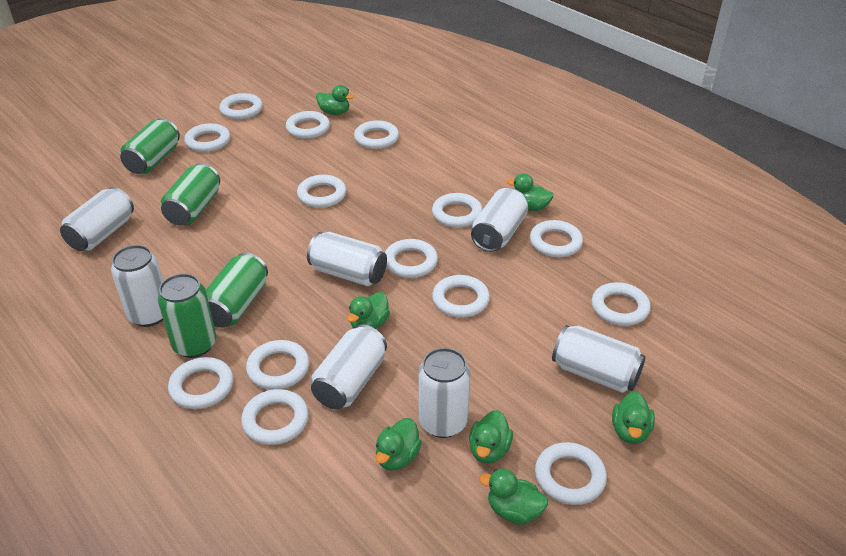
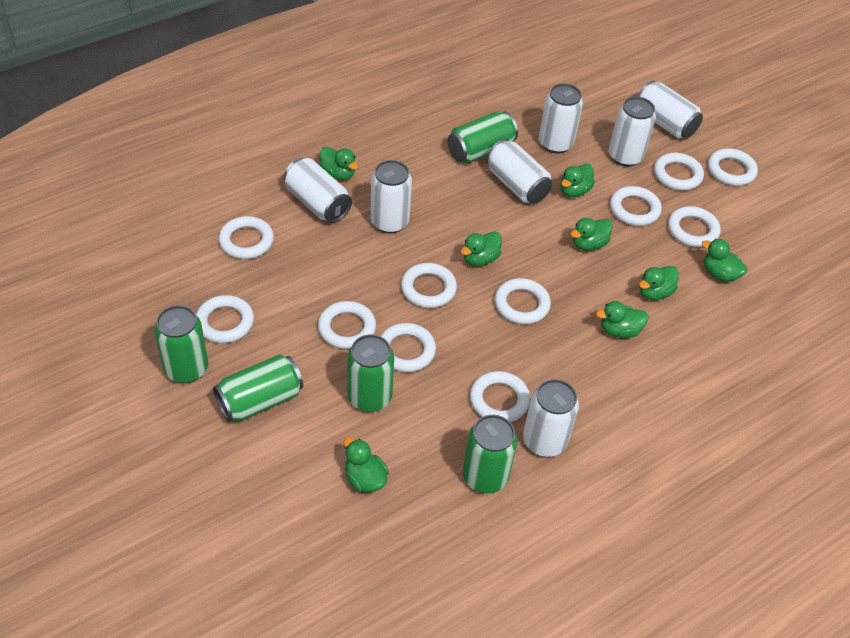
green can: 4 -> 5
green duck: 7 -> 8
white ring: 14 -> 11

